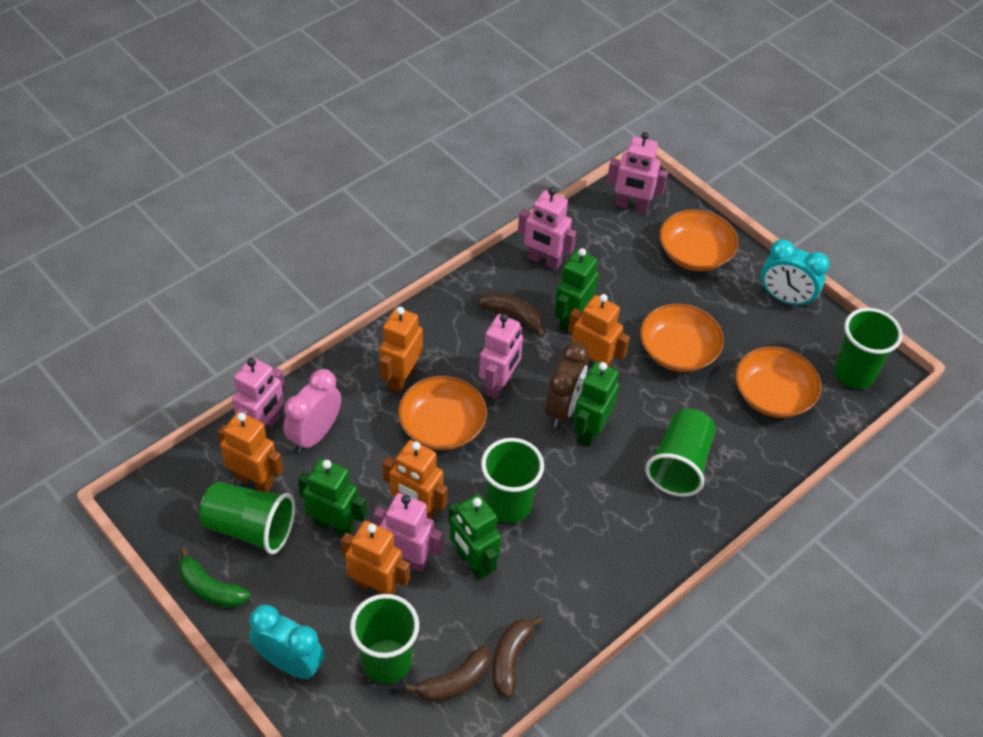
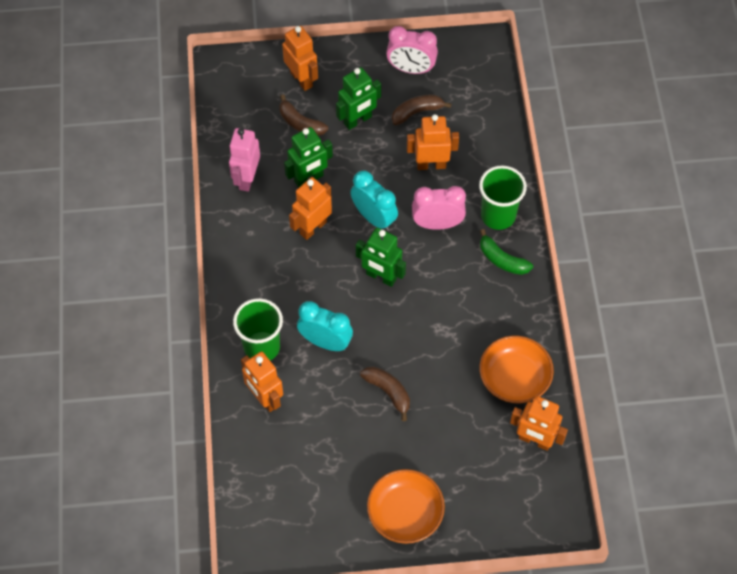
brown clock: 1 -> 0
green cup: 5 -> 2
green robot: 4 -> 3
orange bowl: 4 -> 2
pink clock: 1 -> 2
pink robot: 5 -> 1

